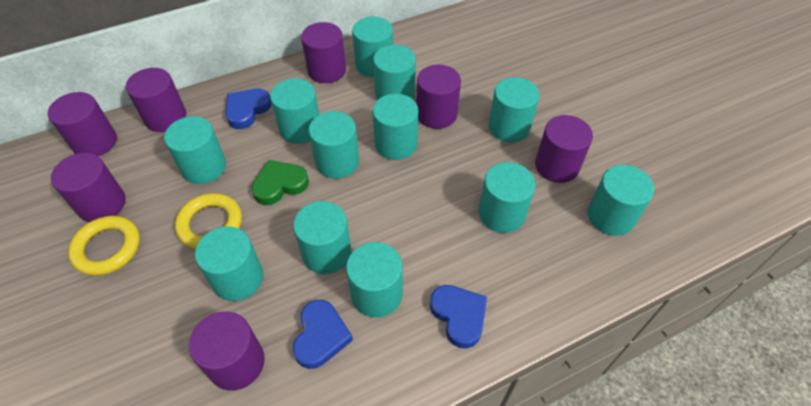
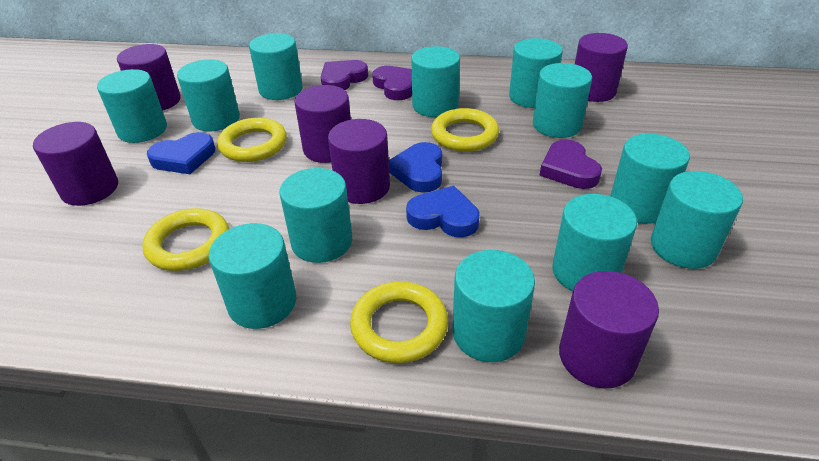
green heart: 1 -> 0
purple cylinder: 7 -> 6
purple heart: 0 -> 3
yellow ring: 2 -> 4

